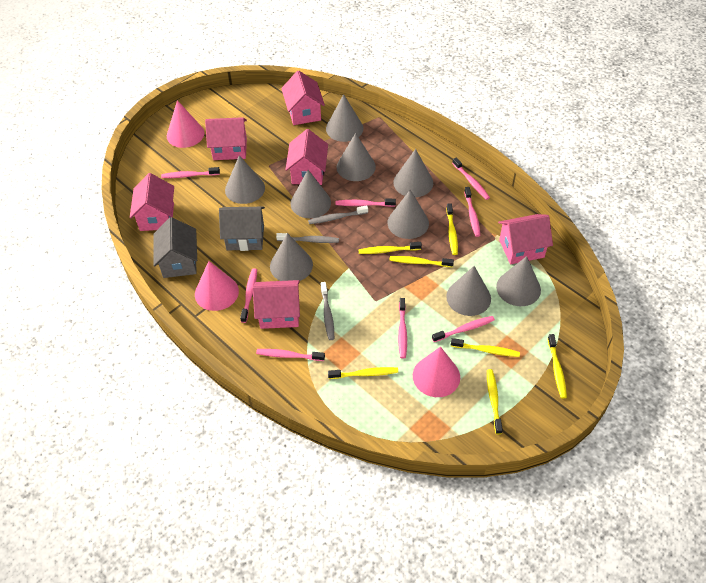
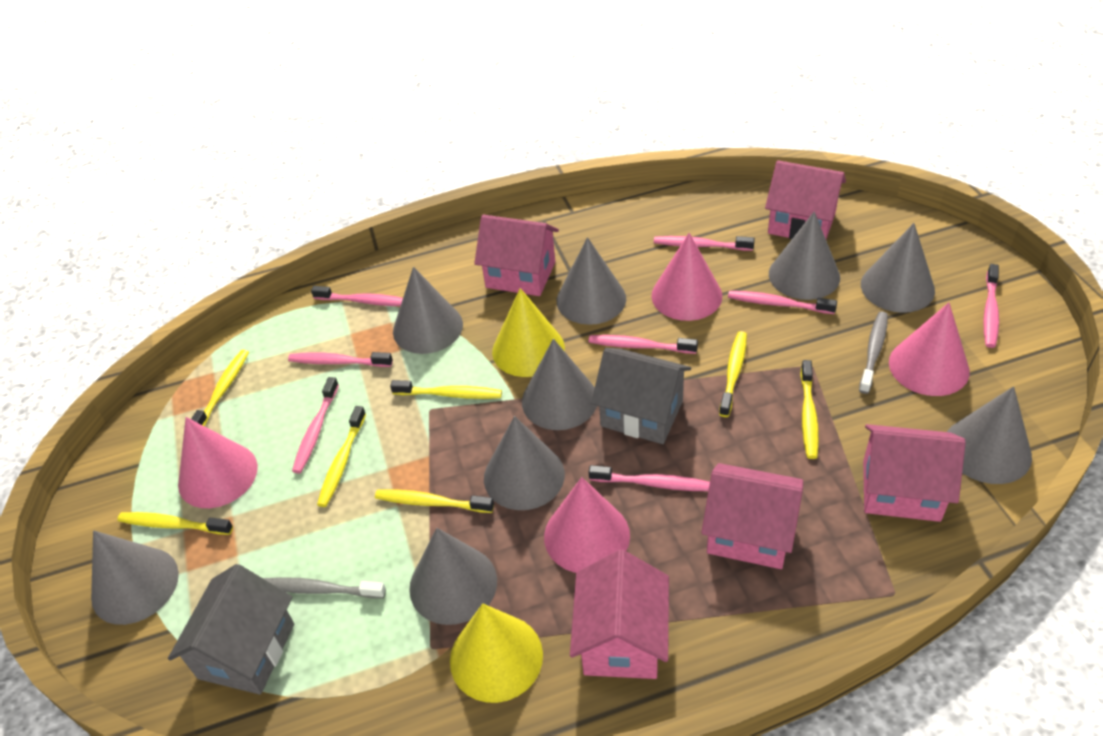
grey toothbrush: 3 -> 2
pink cone: 3 -> 4
pink house: 6 -> 5
yellow cone: 0 -> 2

